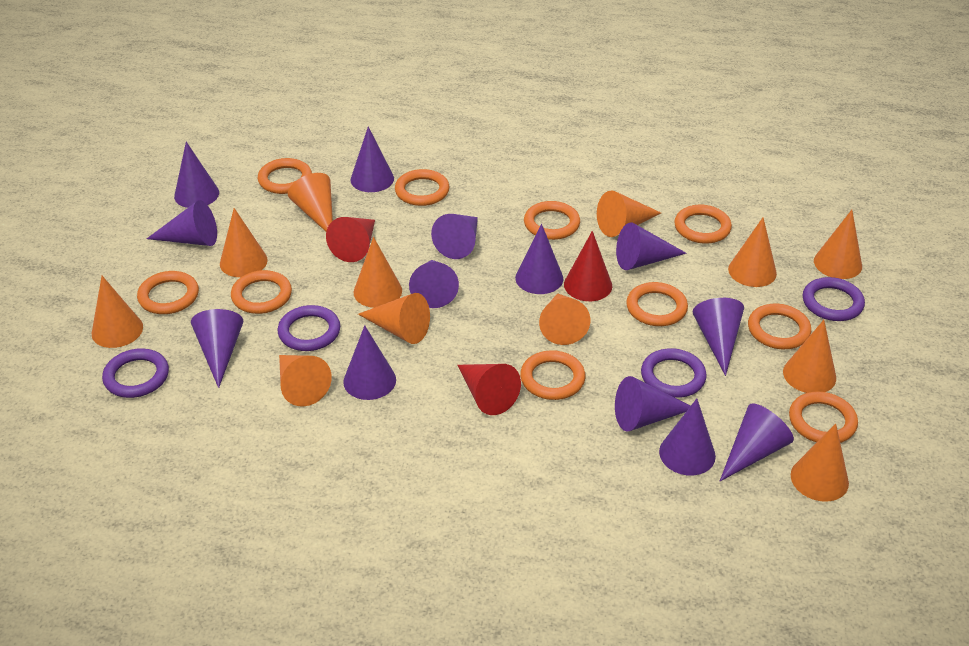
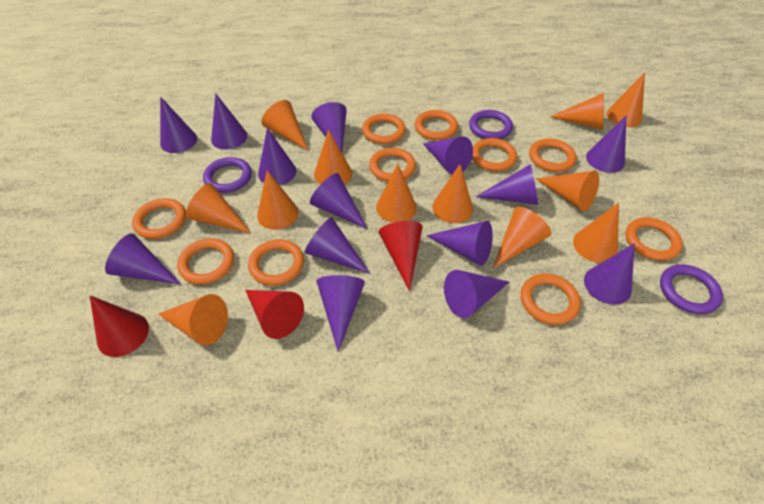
purple cone: 13 -> 14
purple ring: 4 -> 3

